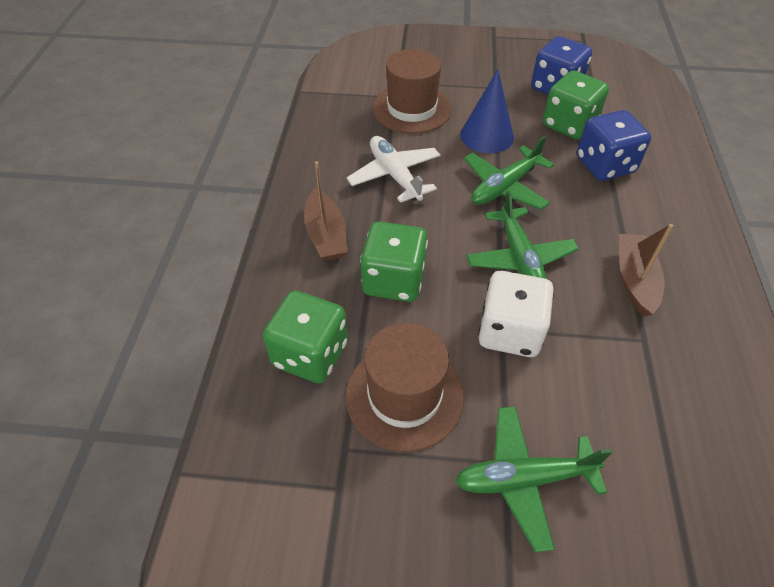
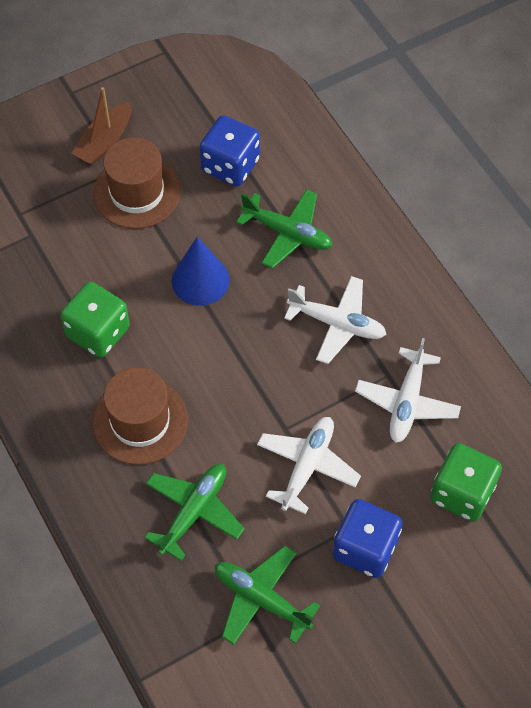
brown boat: 2 -> 1
green dice: 3 -> 2
white dice: 1 -> 0
white plane: 1 -> 3

